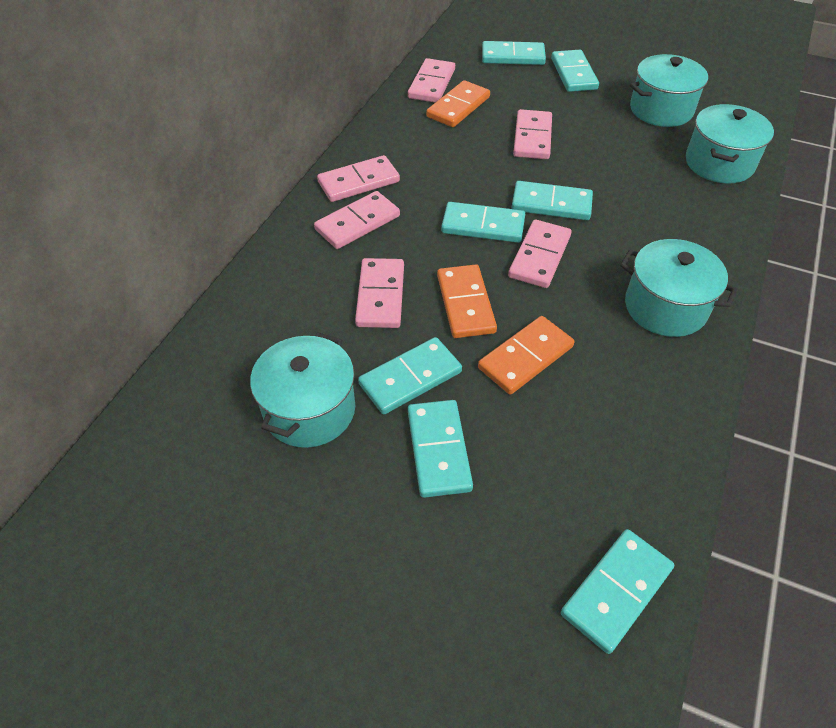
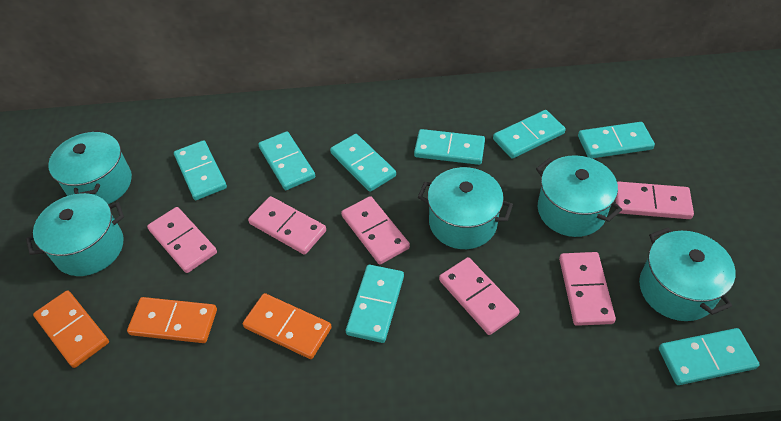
turquoise domino: 7 -> 8
turquoise pot: 4 -> 5

